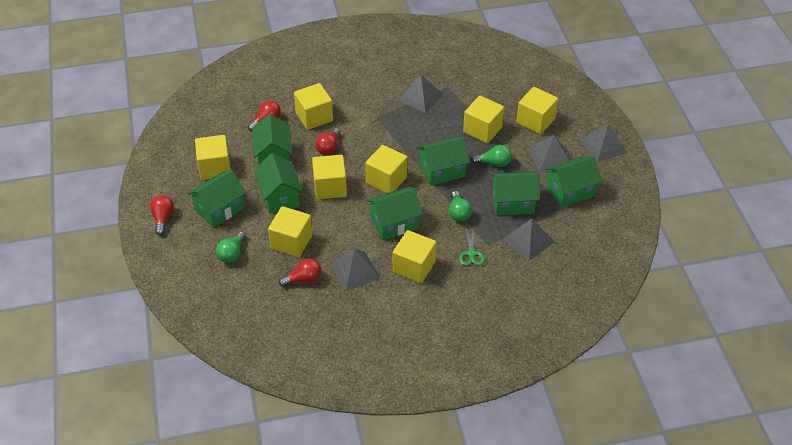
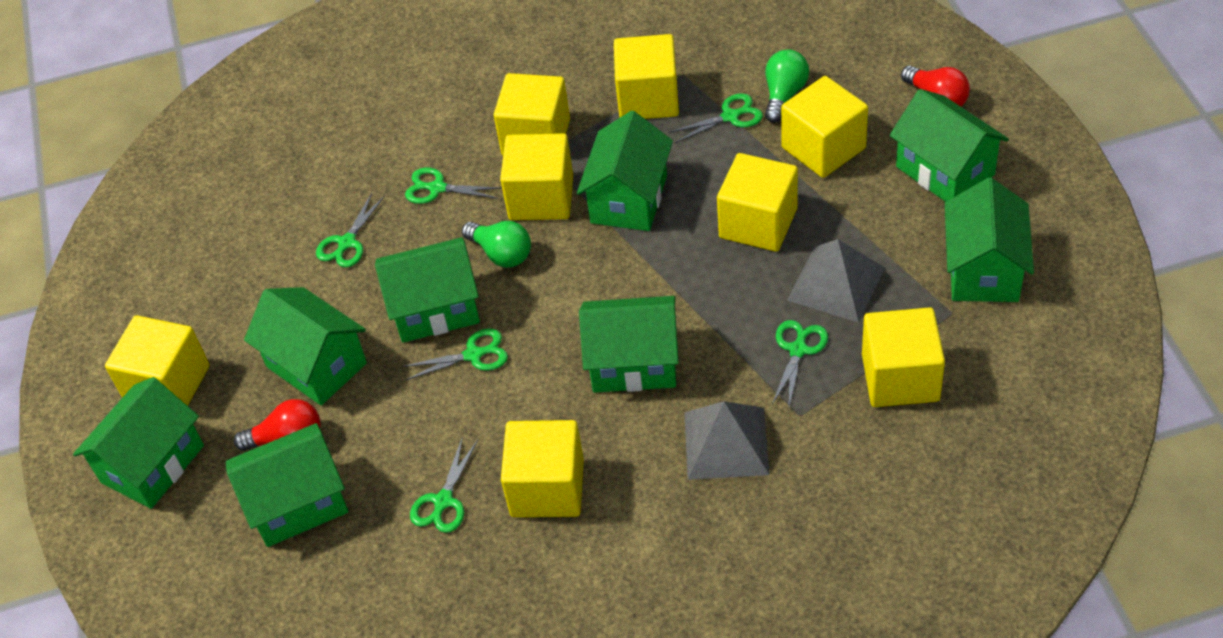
green house: 7 -> 8
green light bulb: 3 -> 2
green scissors: 1 -> 6
grey pyramid: 5 -> 2
red light bulb: 4 -> 2

